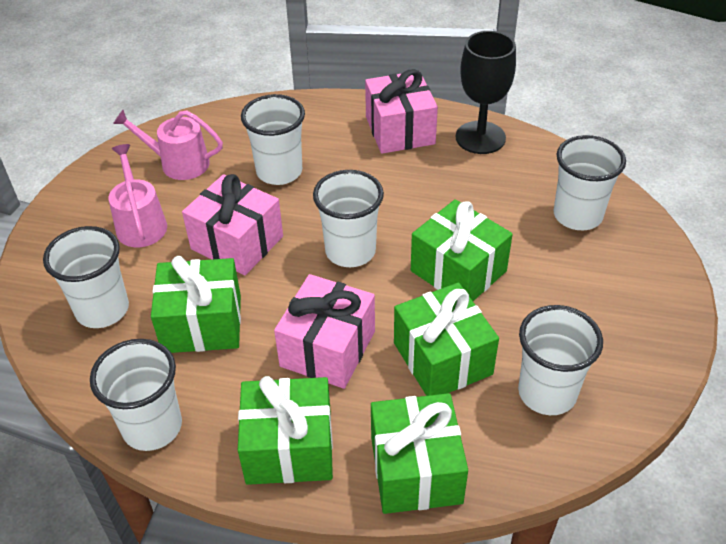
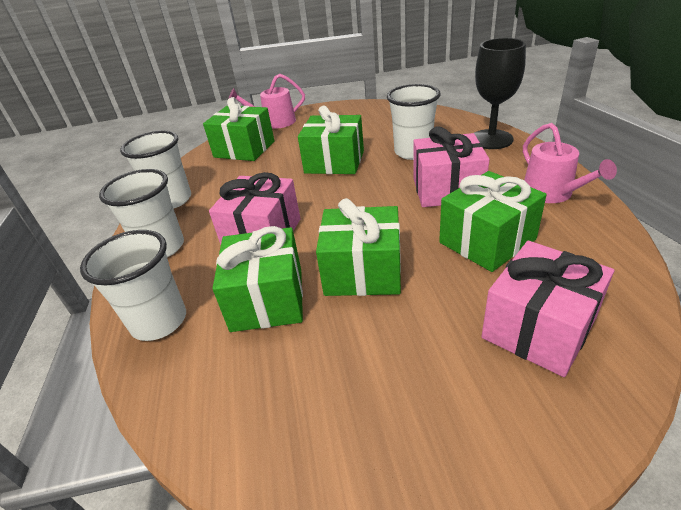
white cup: 6 -> 4

